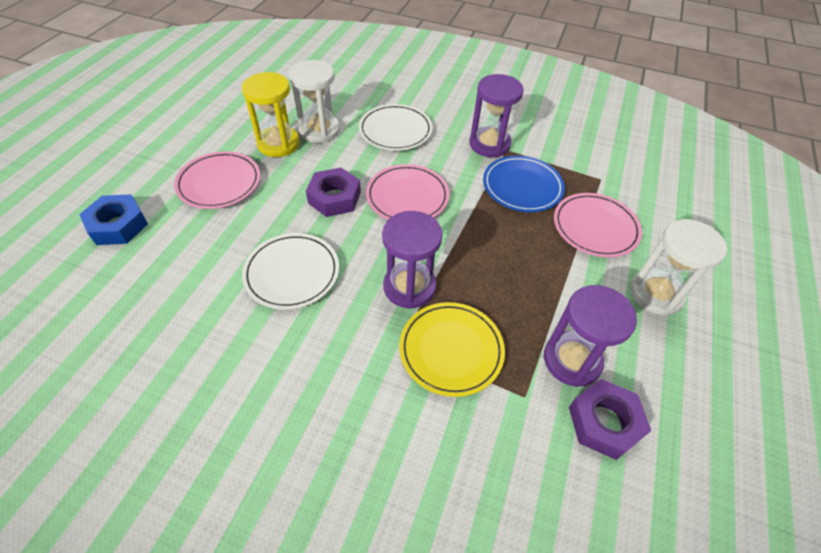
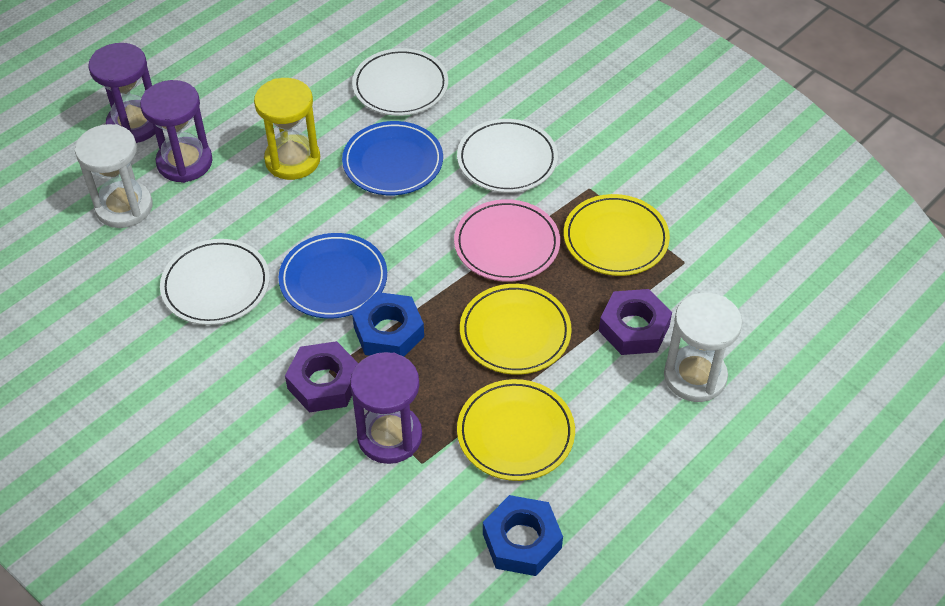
blue nut: 1 -> 2
blue plate: 1 -> 2
pink plate: 3 -> 1
white plate: 2 -> 3
yellow plate: 1 -> 3

